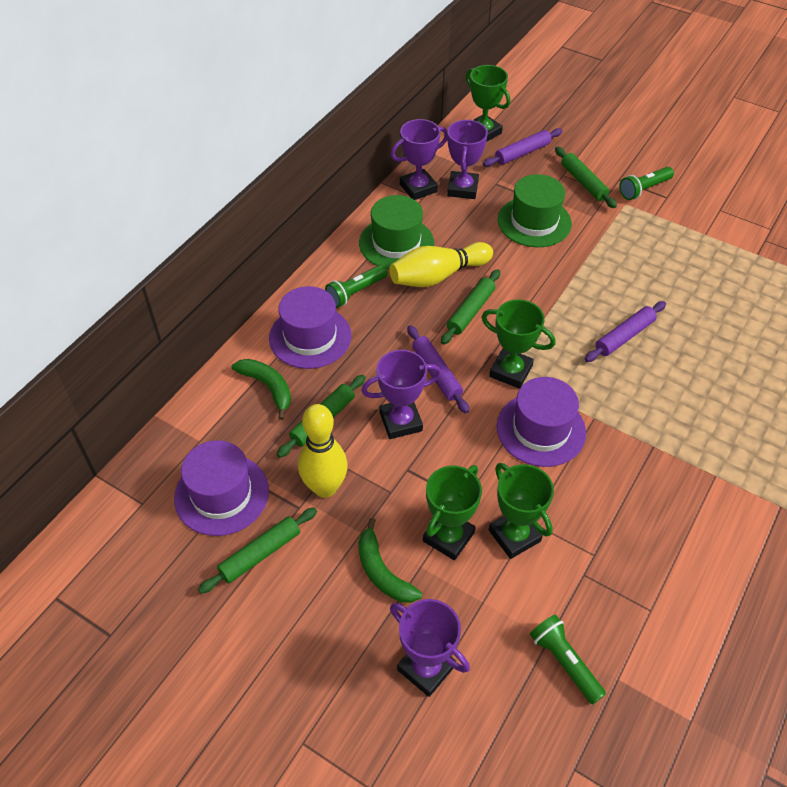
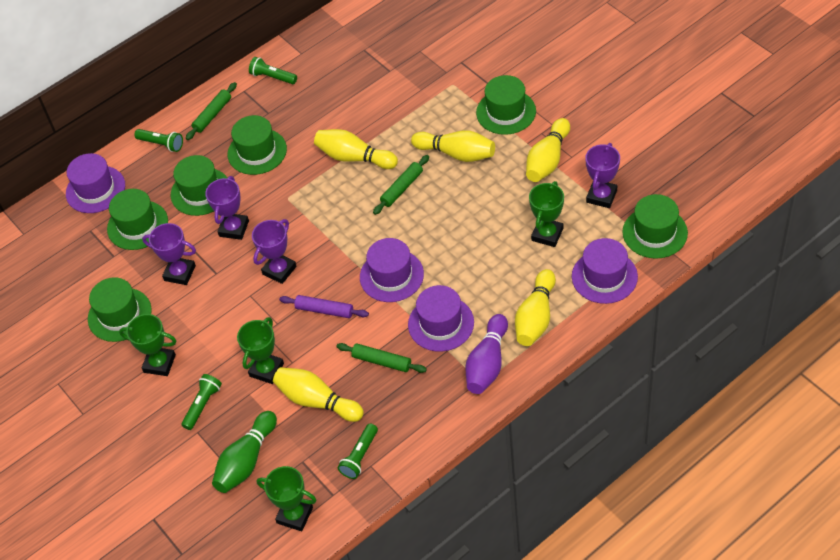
green banana: 2 -> 0
green bowling pin: 0 -> 1
green flashlight: 3 -> 4
green hat: 2 -> 6
green rolling pin: 4 -> 3
purple bowling pin: 0 -> 1
purple hat: 3 -> 4
purple rolling pin: 3 -> 1
yellow bowling pin: 2 -> 5

